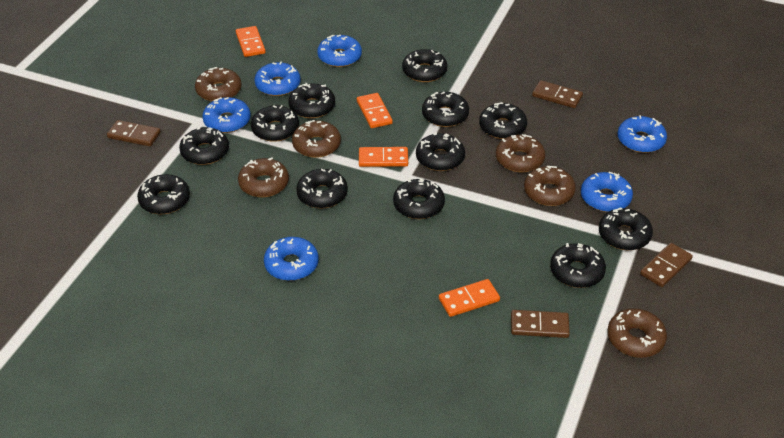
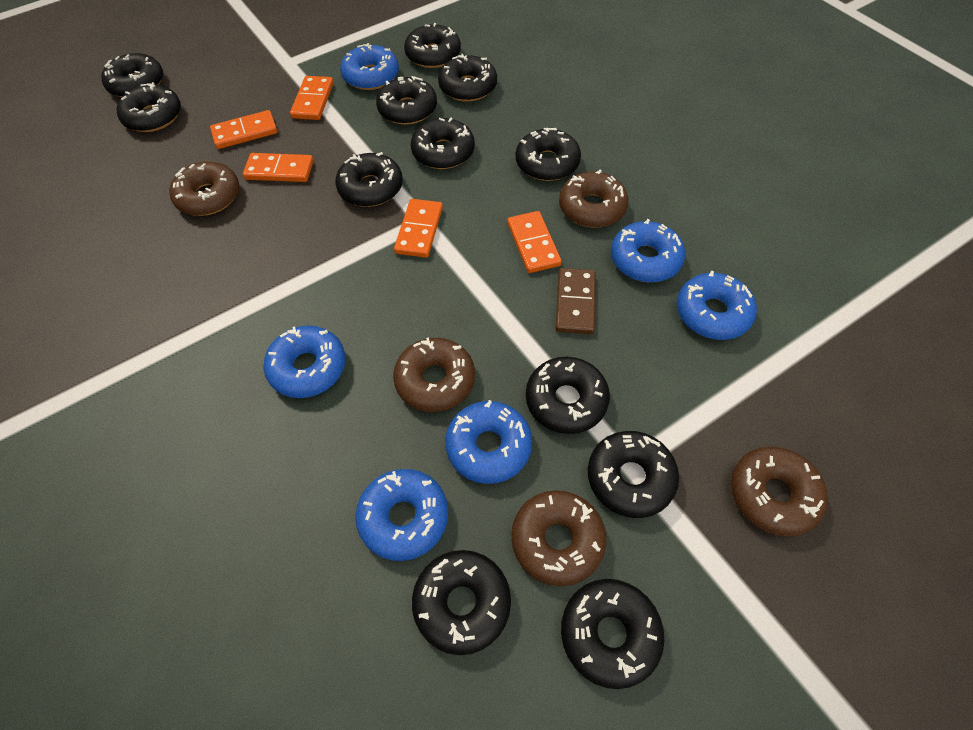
brown domino: 4 -> 1
brown donut: 6 -> 5
orange domino: 4 -> 5

